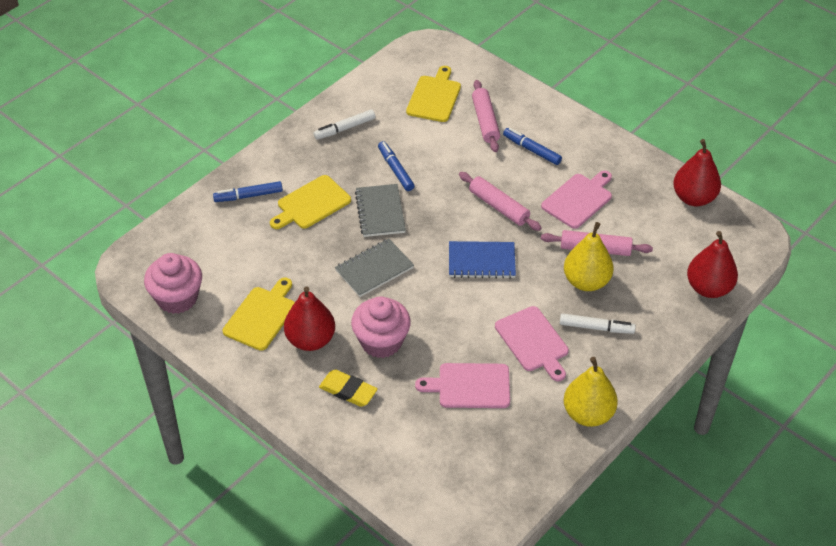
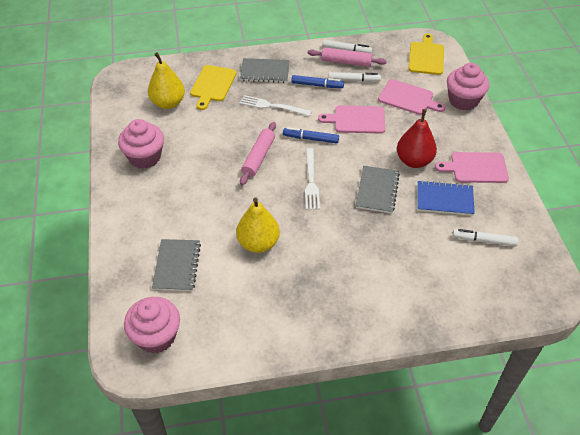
blue marker: 3 -> 2
grey notebook: 2 -> 3
pink cupcake: 2 -> 3
pink rolling pin: 3 -> 2
red pear: 3 -> 1
white fork: 0 -> 2
white marker: 2 -> 3
yellow cutting board: 3 -> 2
yellow eraser: 1 -> 0

